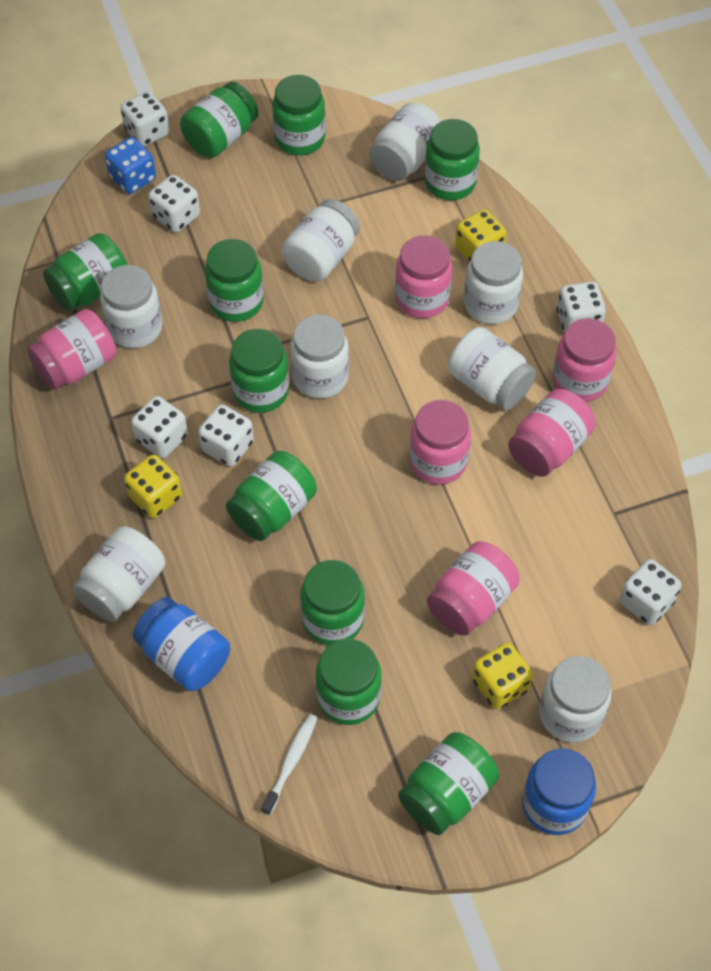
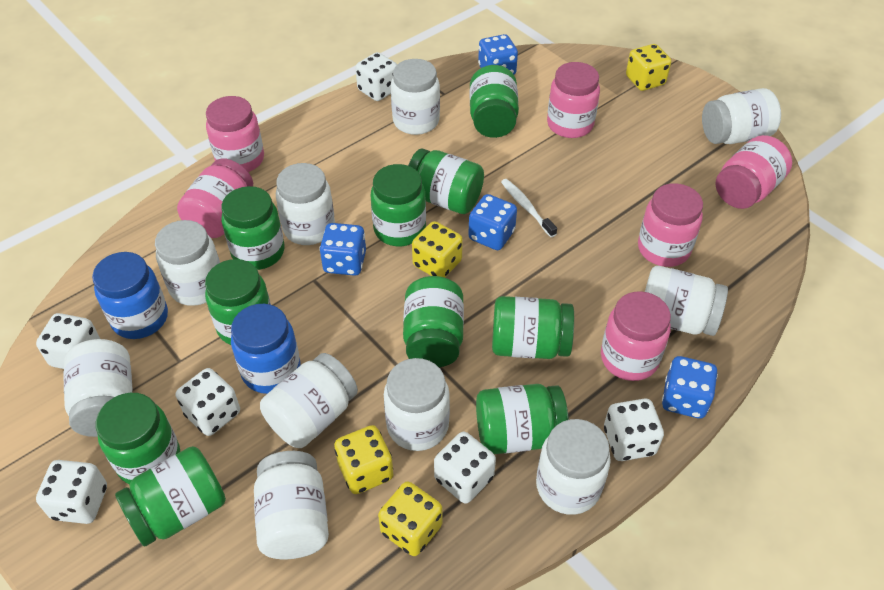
blue dice: 1 -> 4
white jar: 8 -> 10
yellow dice: 3 -> 4

